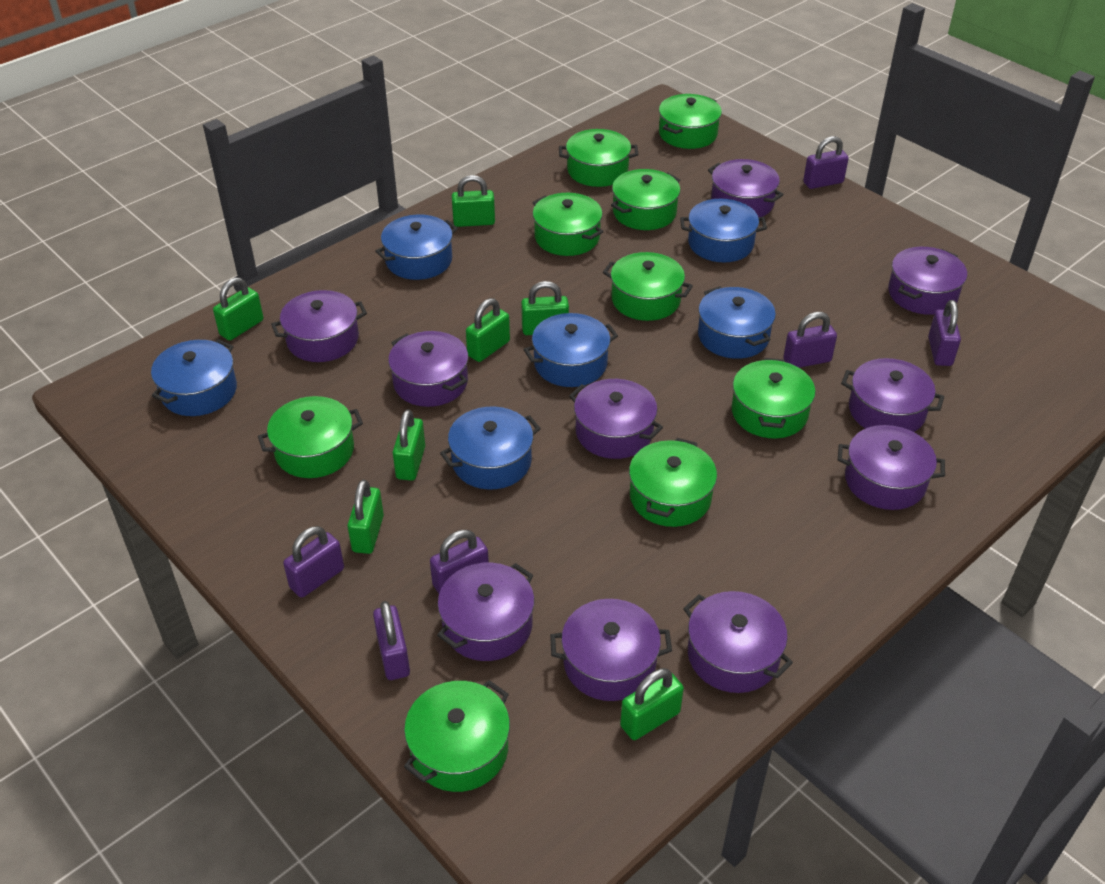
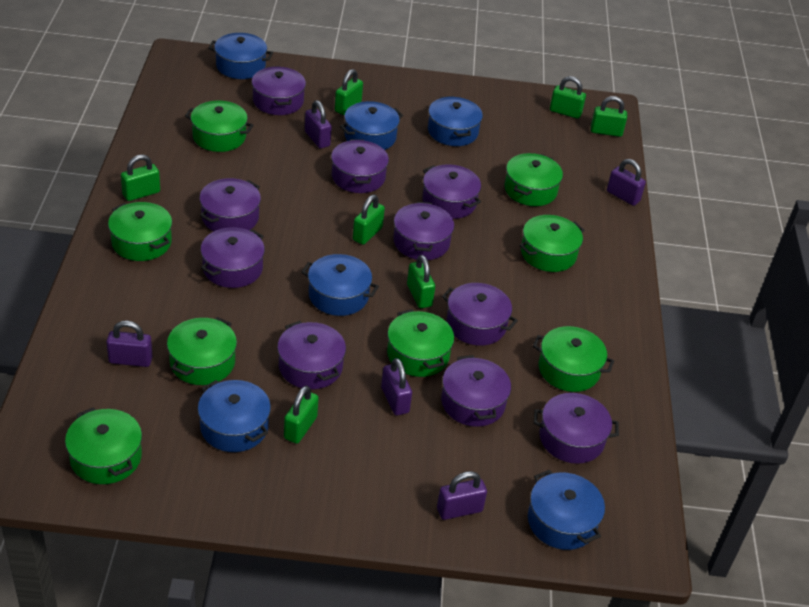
green pot: 9 -> 8
purple padlock: 6 -> 5

